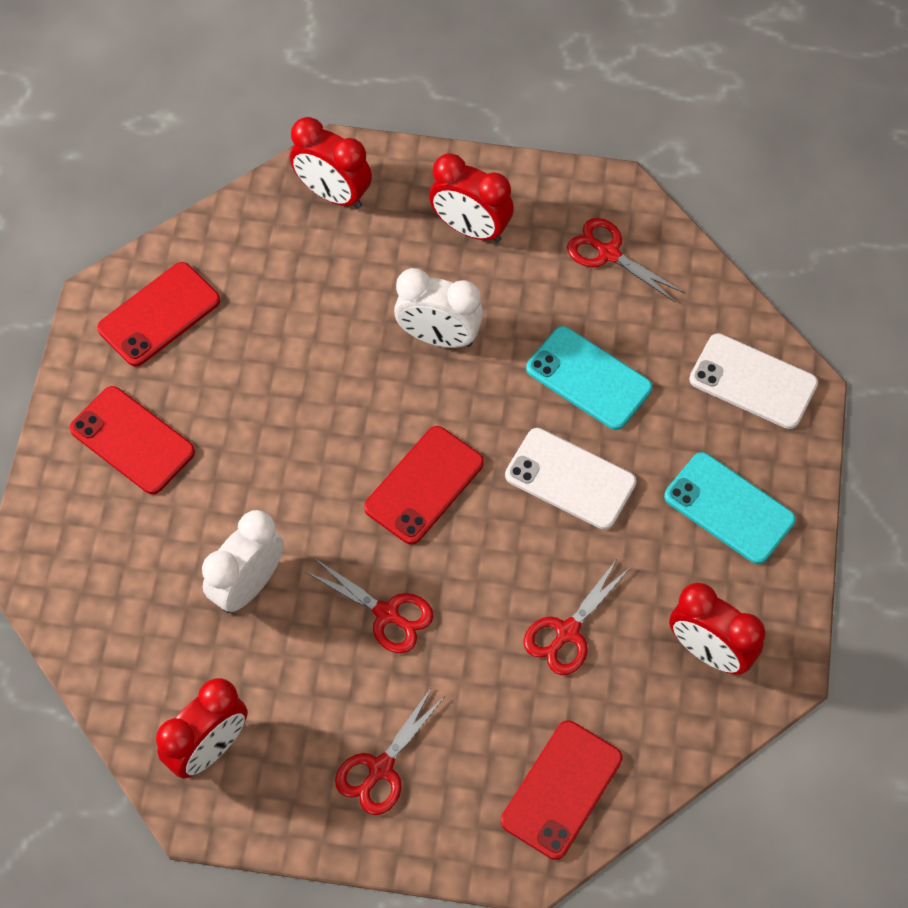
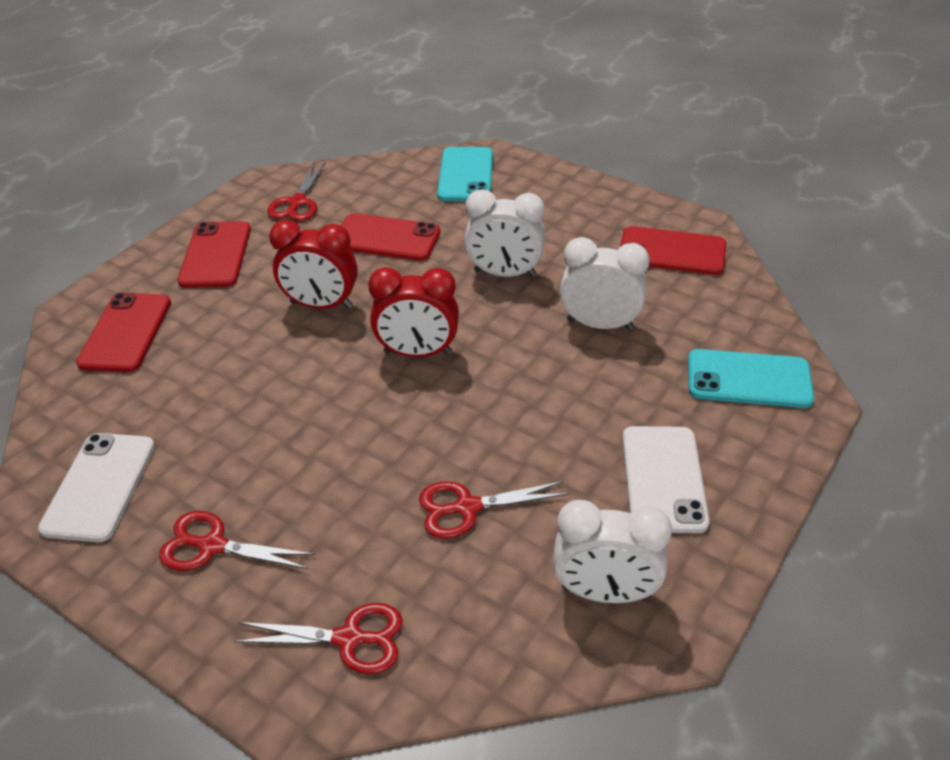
red clock: 4 -> 2
white clock: 2 -> 3

